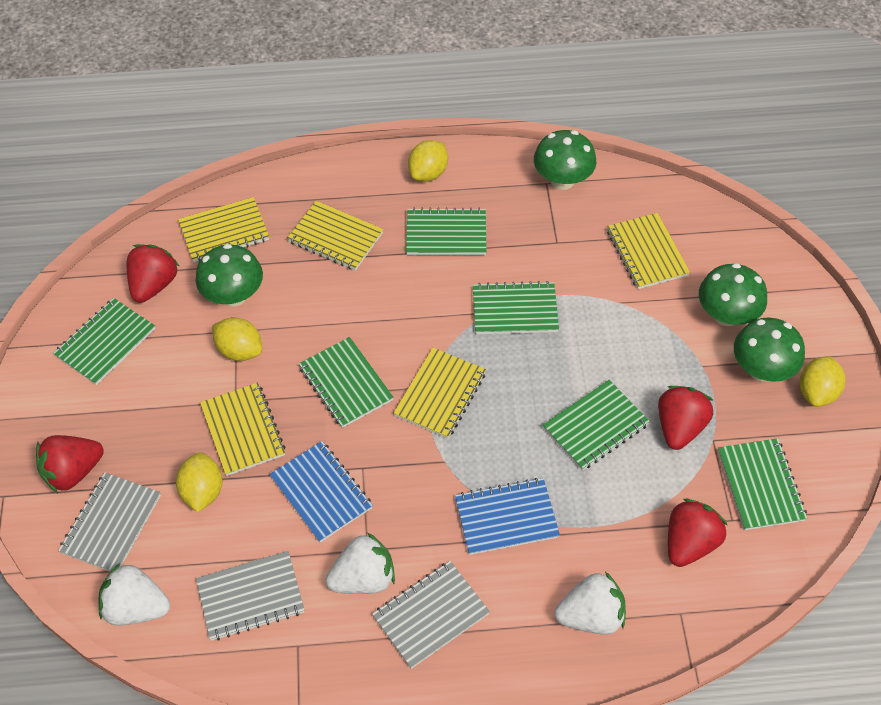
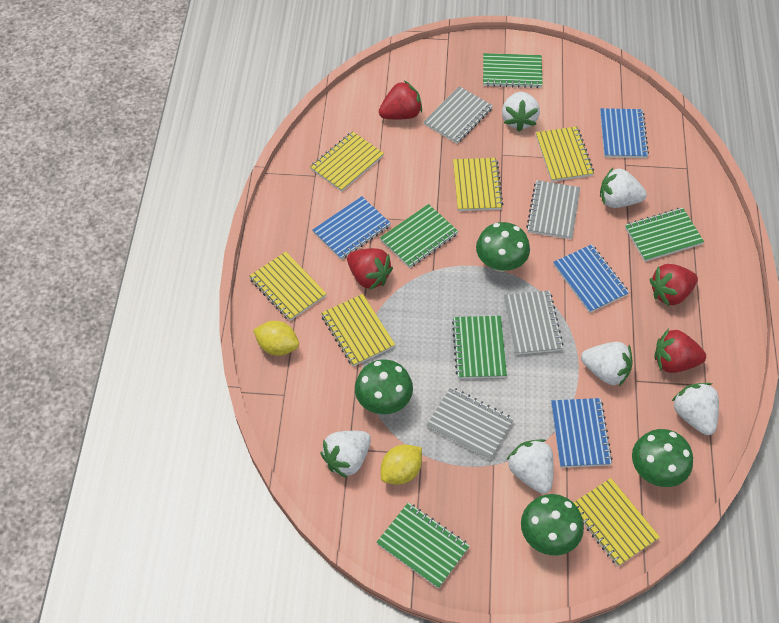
blue notebook: 2 -> 4
green notebook: 6 -> 5
grey notebook: 3 -> 4
white strawberry: 3 -> 6
yellow lemon: 4 -> 2
yellow notebook: 5 -> 6

